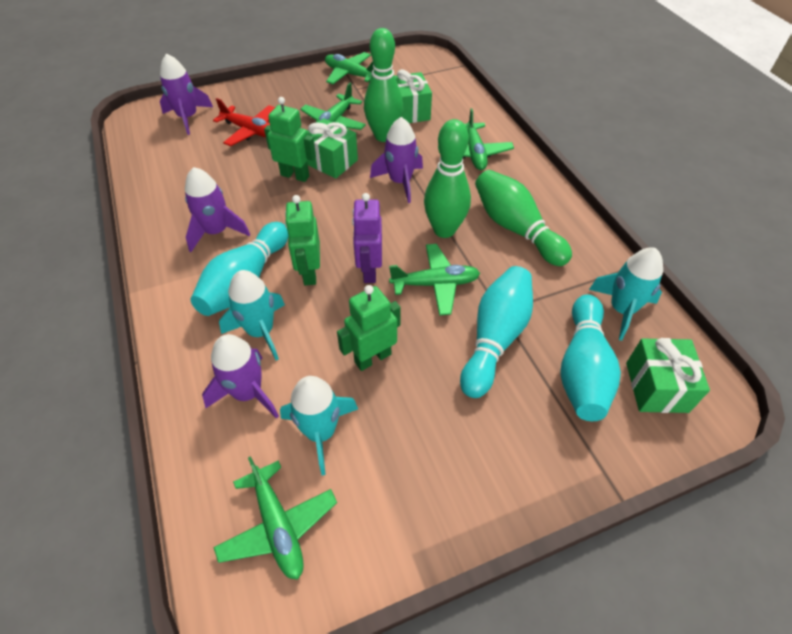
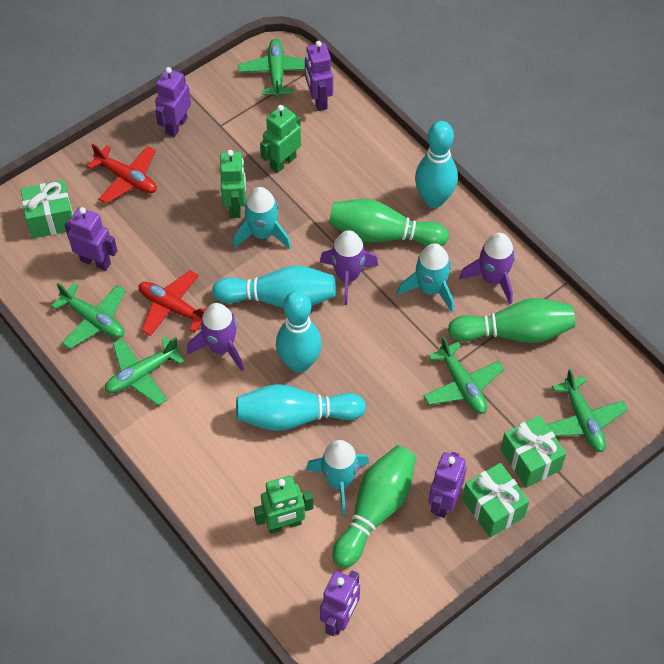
purple robot: 1 -> 5
purple rocket: 4 -> 3
red plane: 1 -> 2
turquoise bowling pin: 3 -> 4

